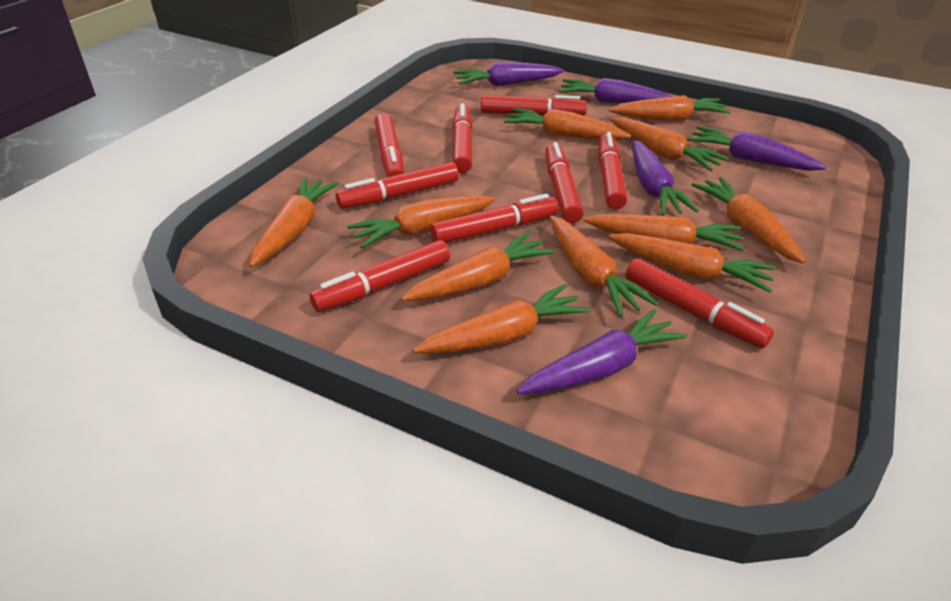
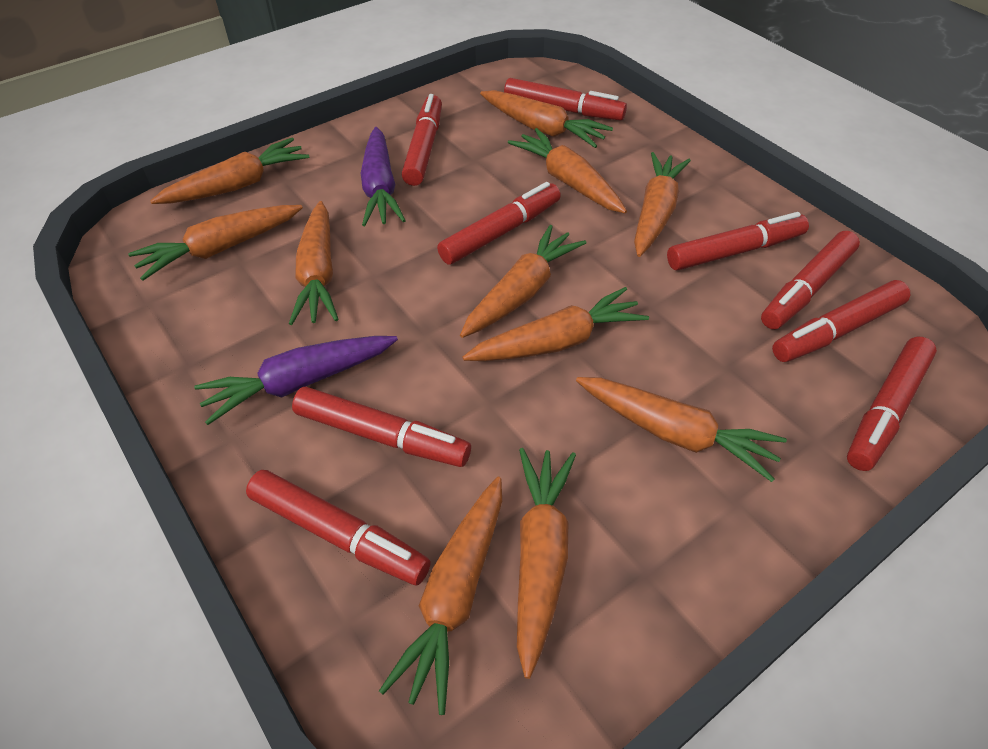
purple carrot: 5 -> 2

